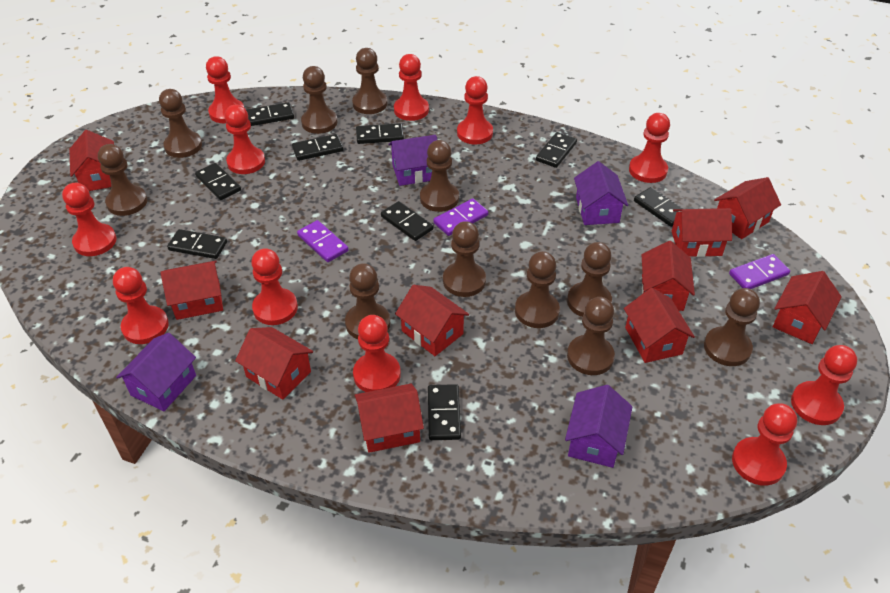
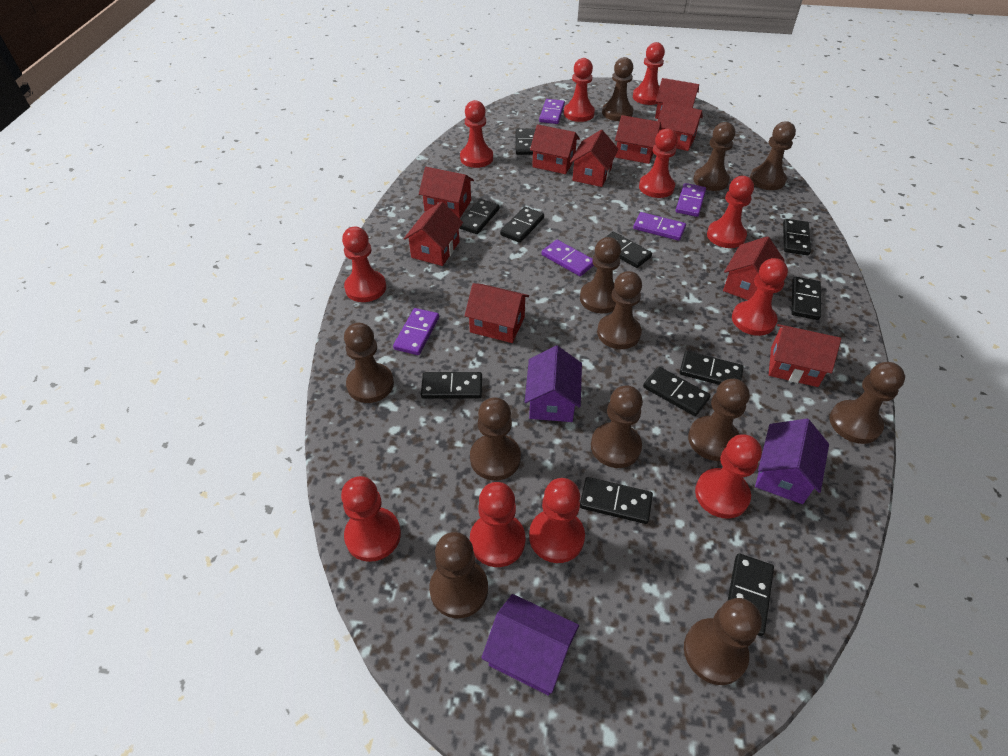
black domino: 9 -> 11
brown pawn: 11 -> 12
purple domino: 3 -> 5
purple house: 4 -> 3

